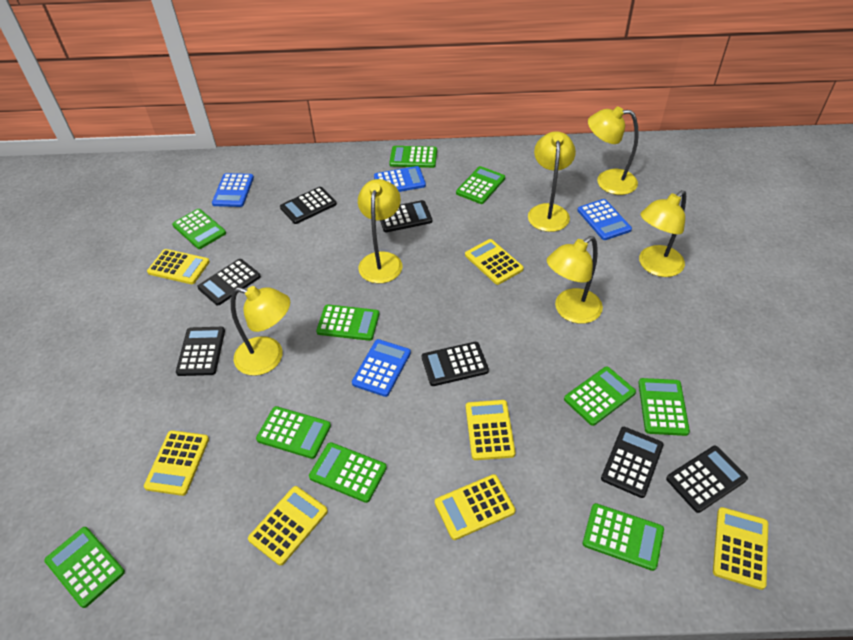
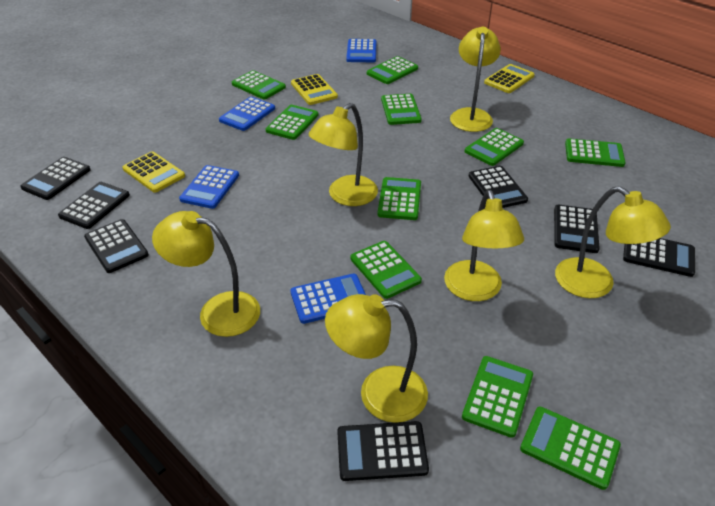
yellow calculator: 7 -> 3

